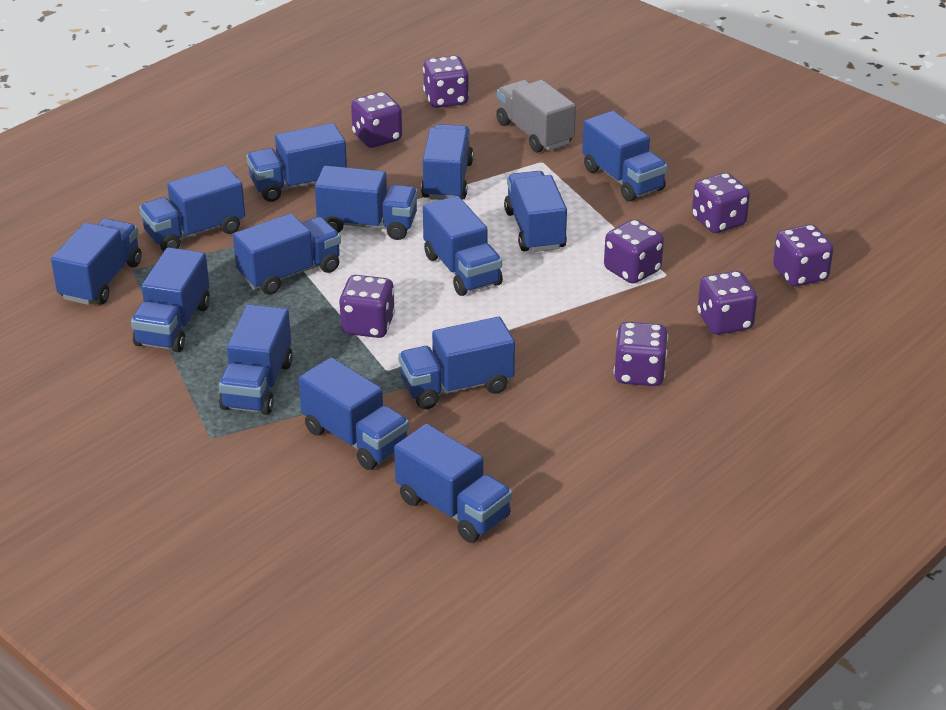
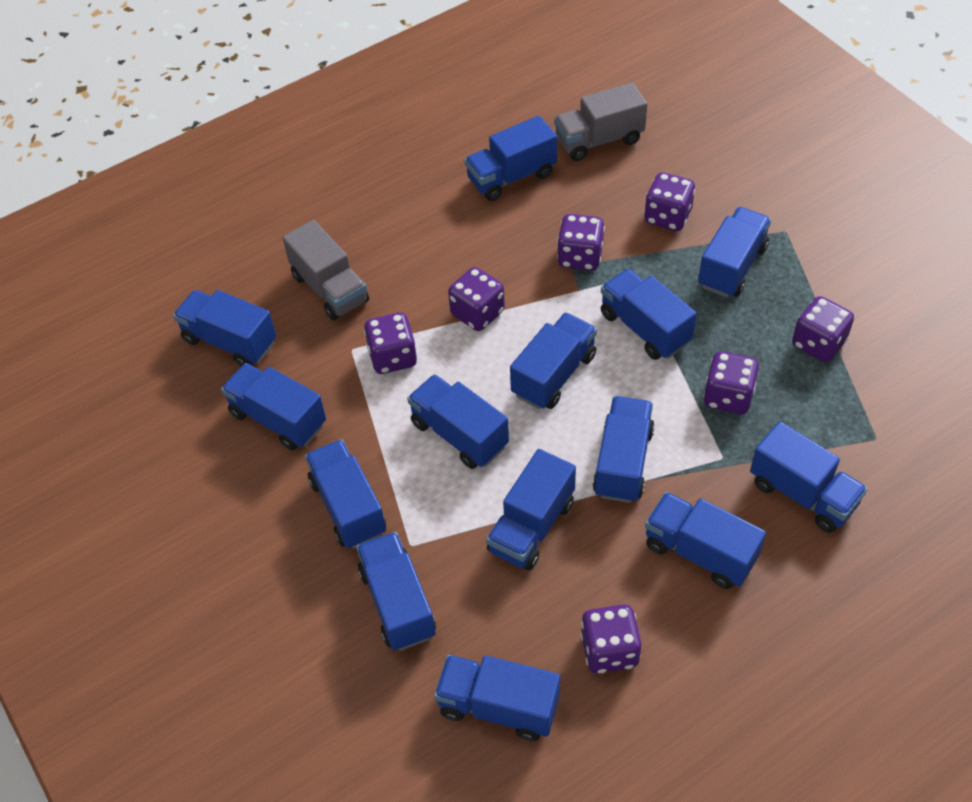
grey truck: 1 -> 2
purple dice: 8 -> 7

